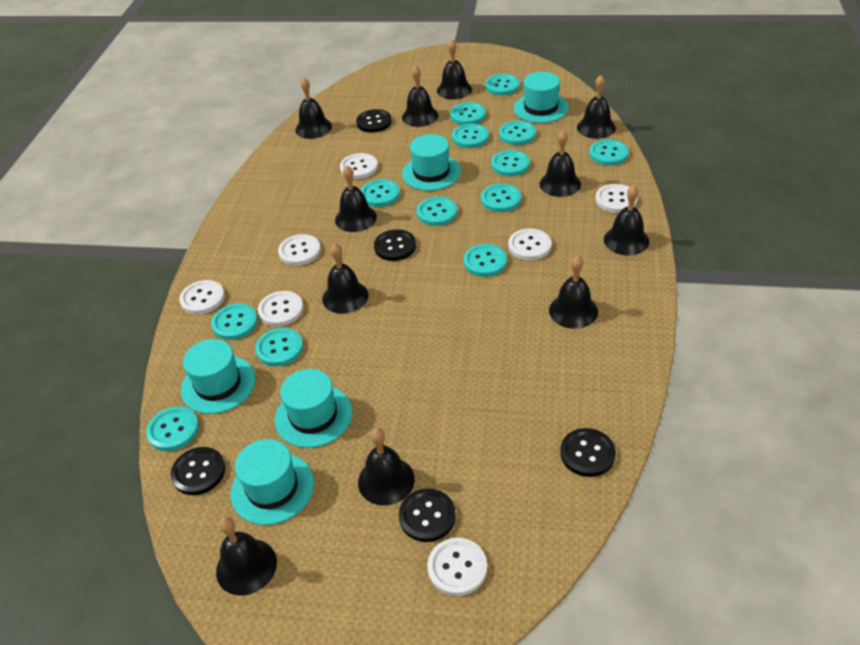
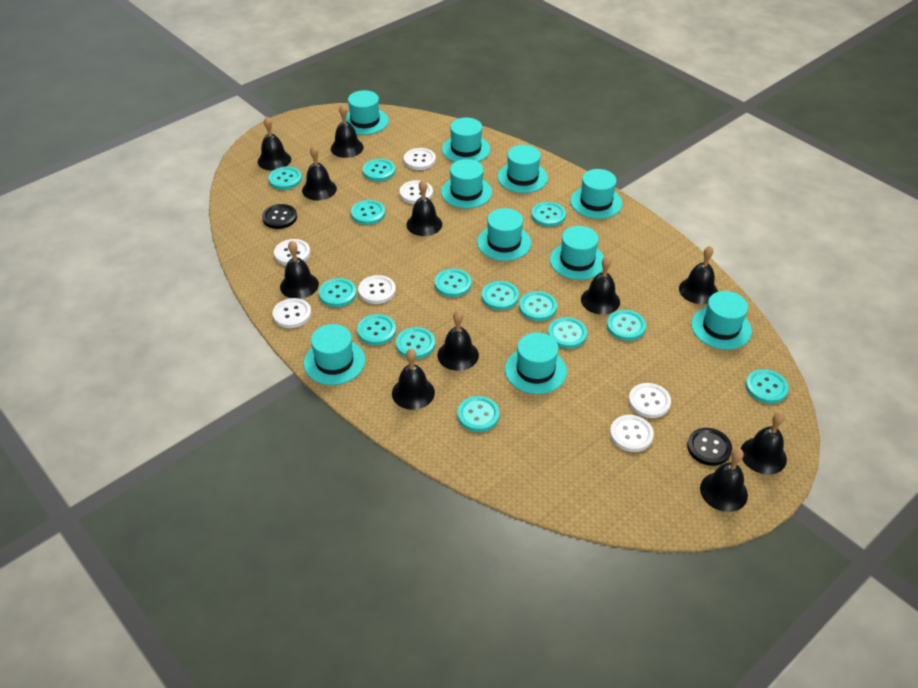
black button: 5 -> 2
turquoise button: 13 -> 14
turquoise hat: 5 -> 10

